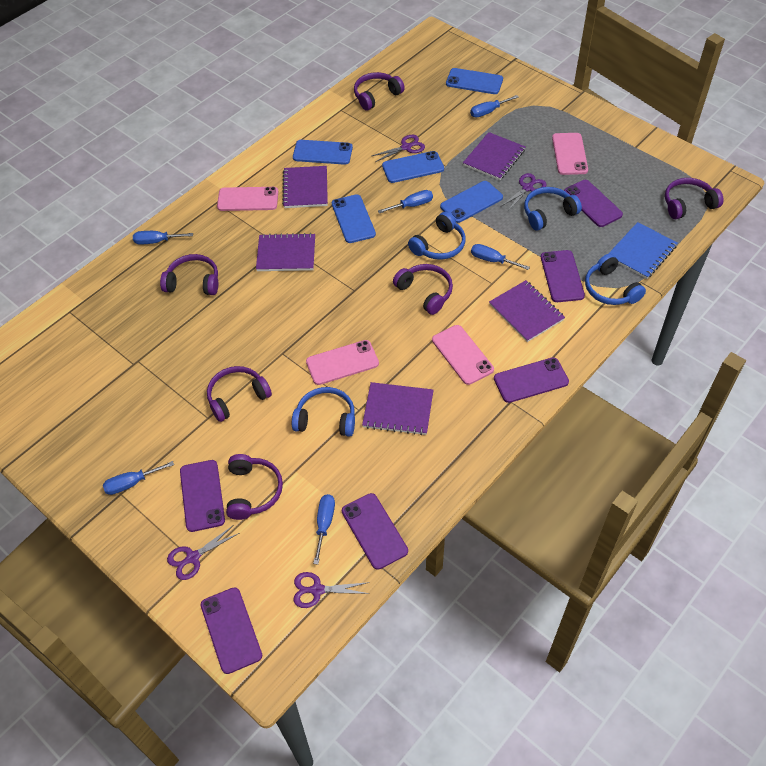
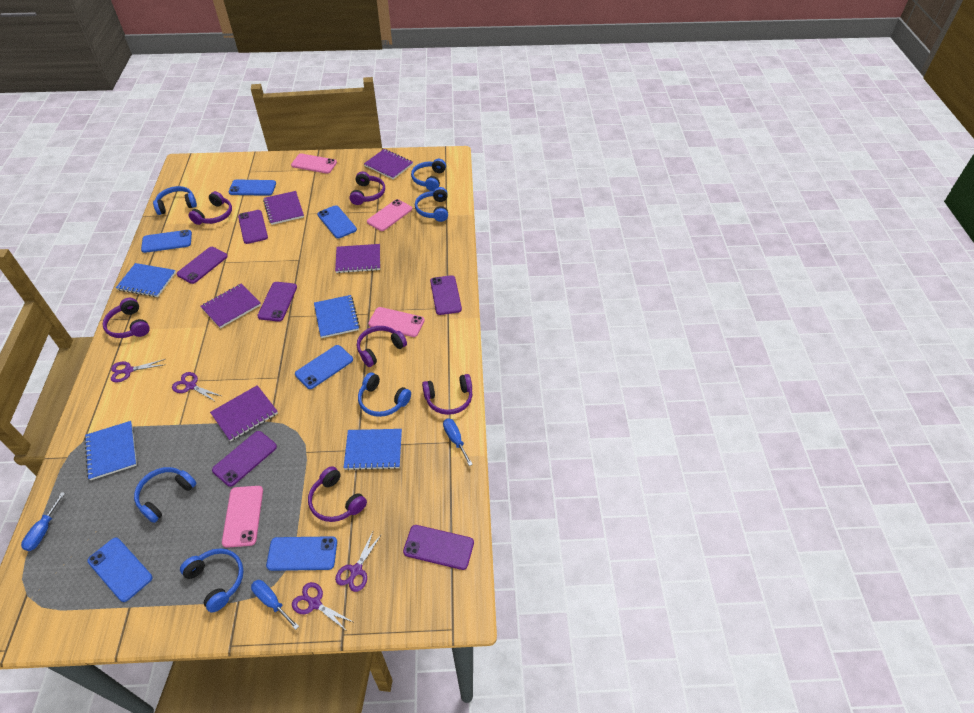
blue headphones: 4 -> 6
blue notebook: 1 -> 4
blue phone: 5 -> 6
blue screwdriver: 6 -> 3

